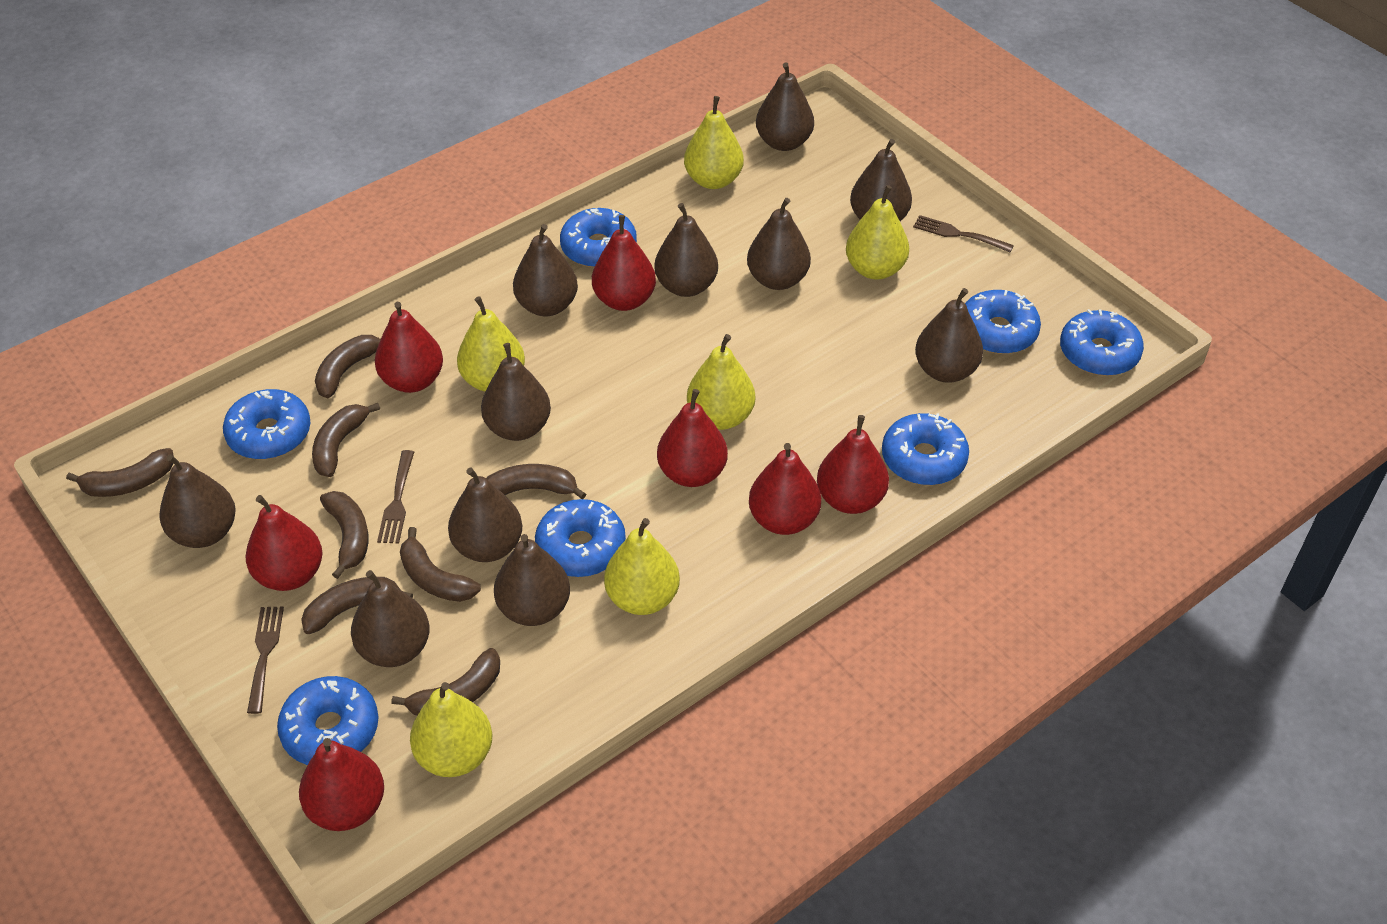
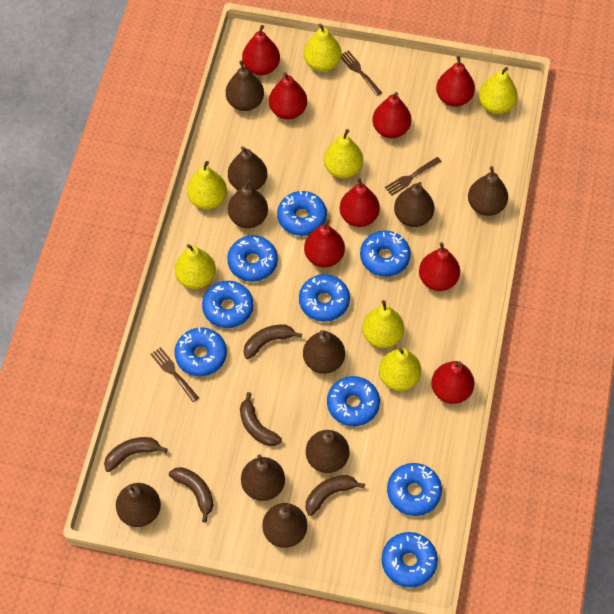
blue donut: 7 -> 9
brown banana: 8 -> 5
brown pear: 11 -> 10
red pear: 7 -> 8
yellow pear: 6 -> 7

